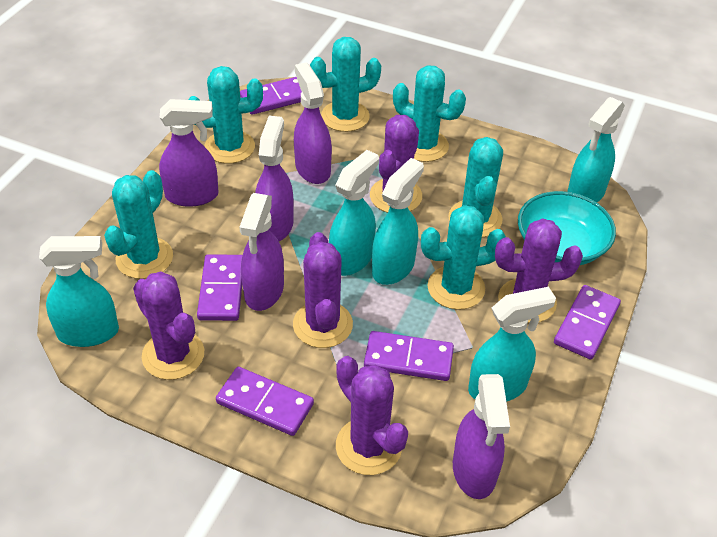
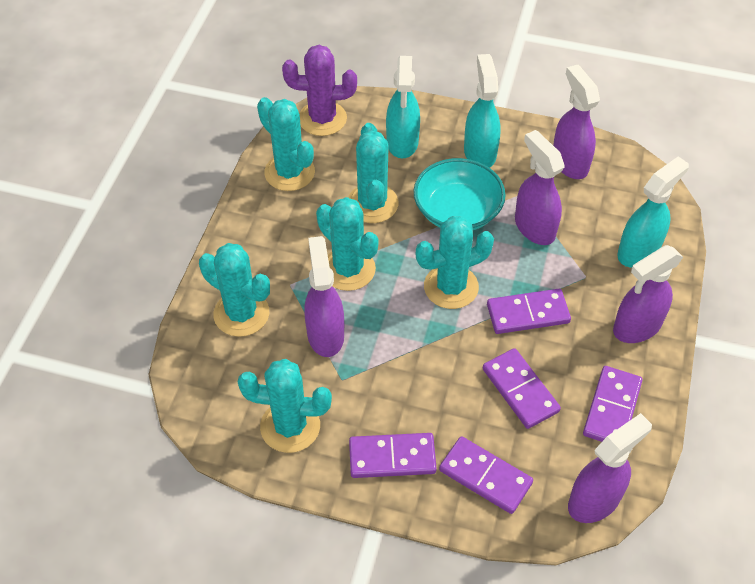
purple cactus: 5 -> 1
turquoise spray bottle: 5 -> 3

